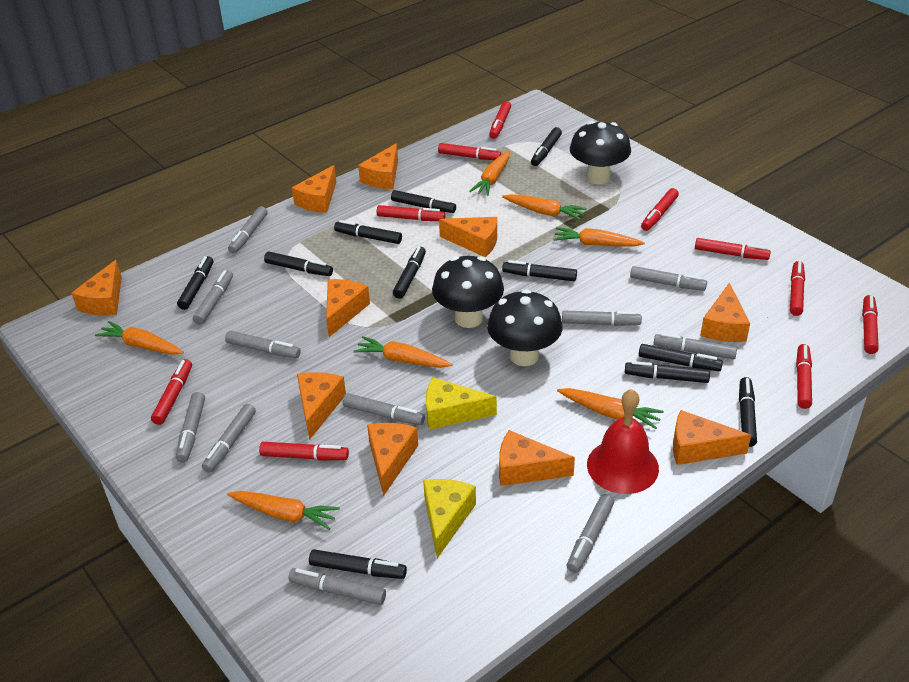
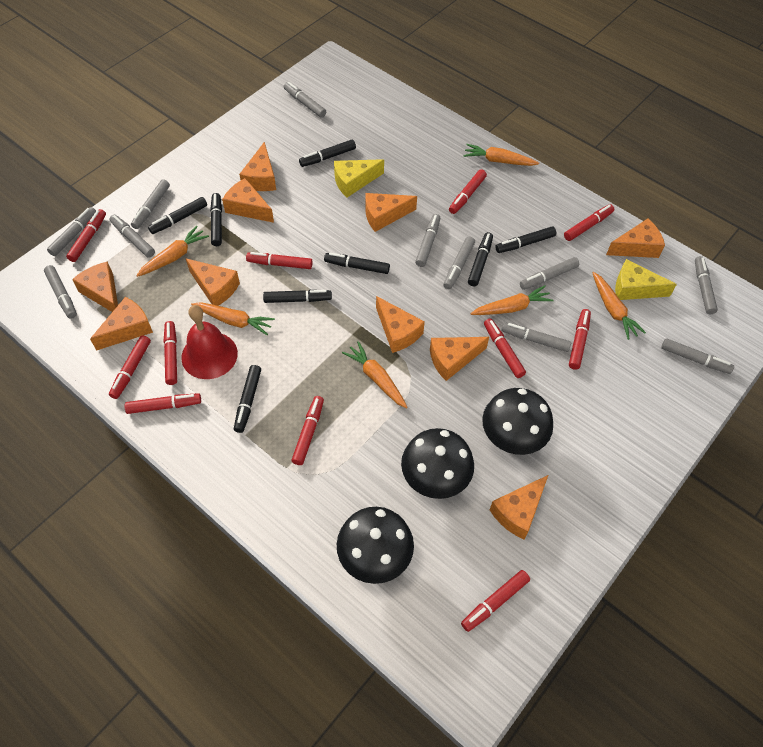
black marker: 11 -> 8
orange carrot: 7 -> 6
red marker: 10 -> 11

